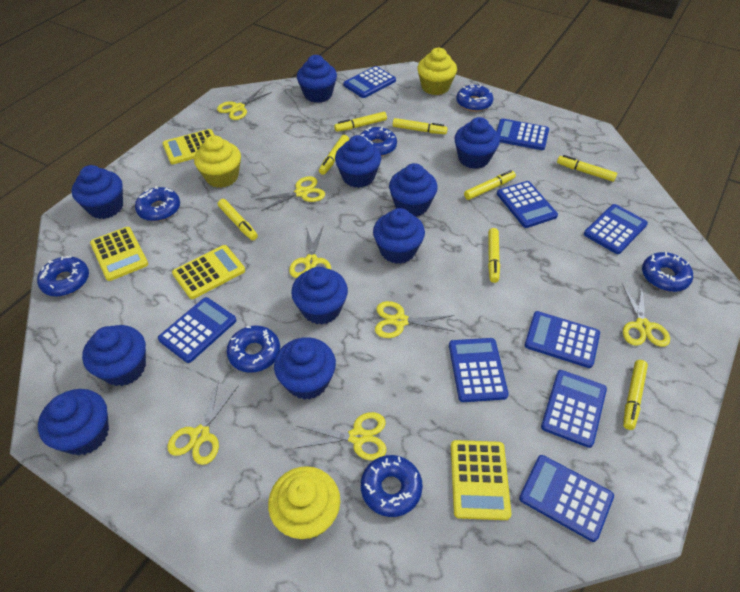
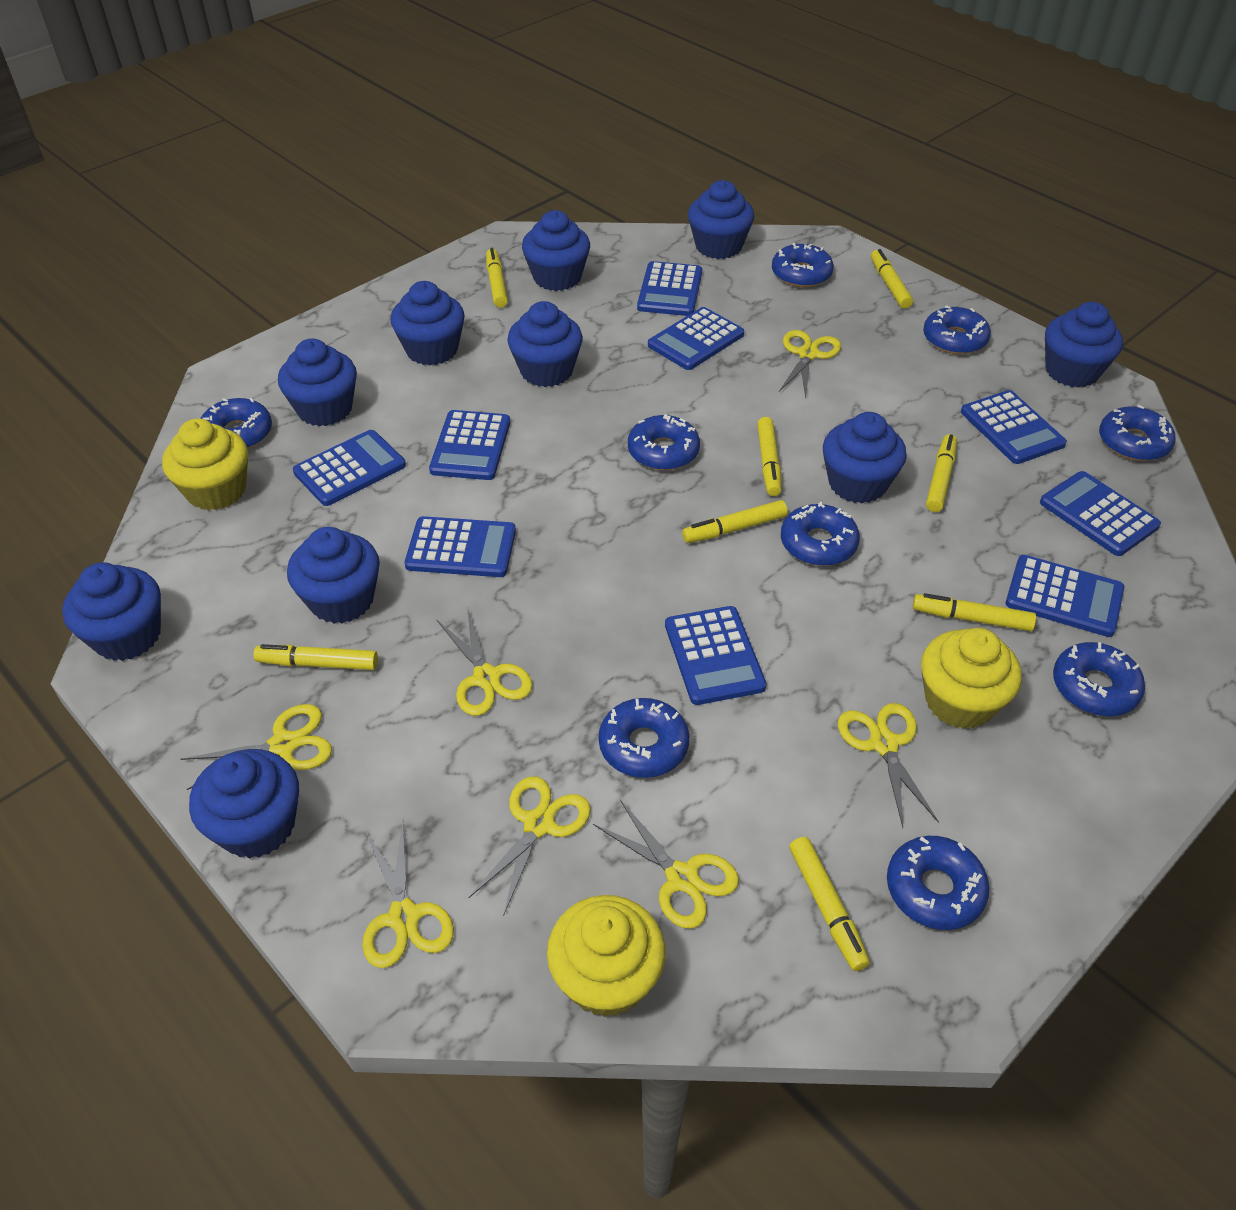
blue donut: 7 -> 9
yellow calculator: 4 -> 0

